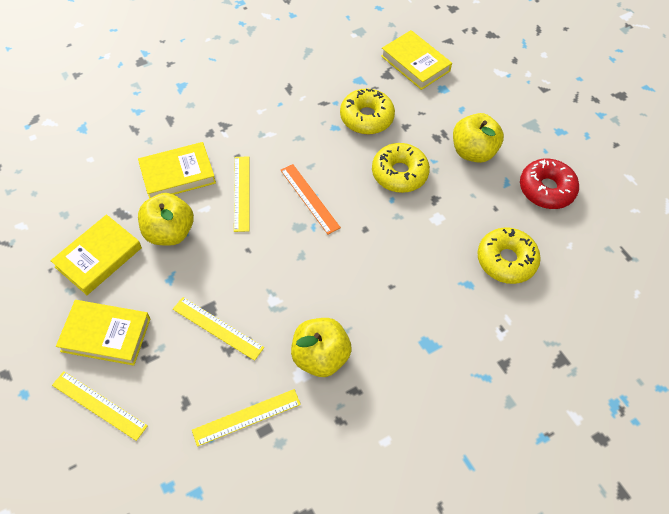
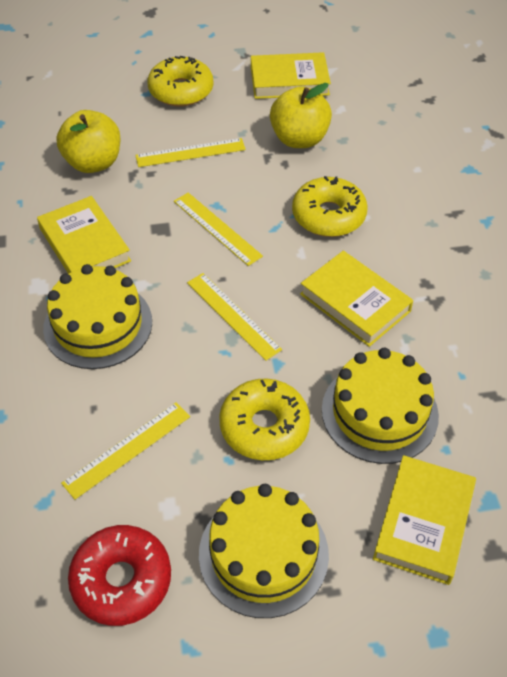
orange ruler: 1 -> 0
yellow apple: 3 -> 2
yellow cake: 0 -> 3

